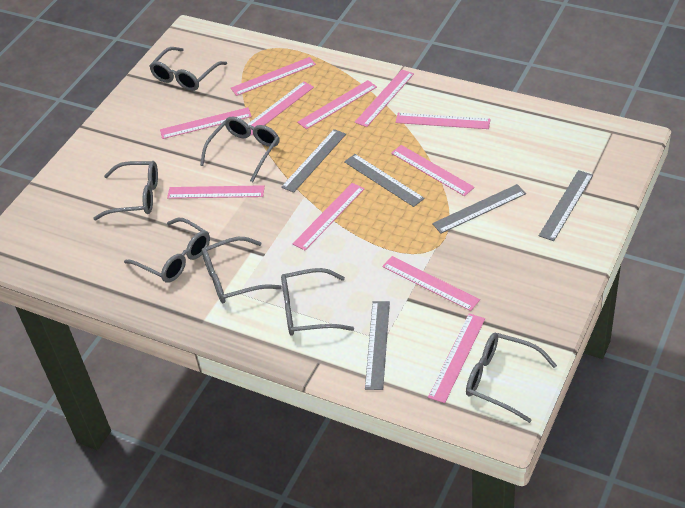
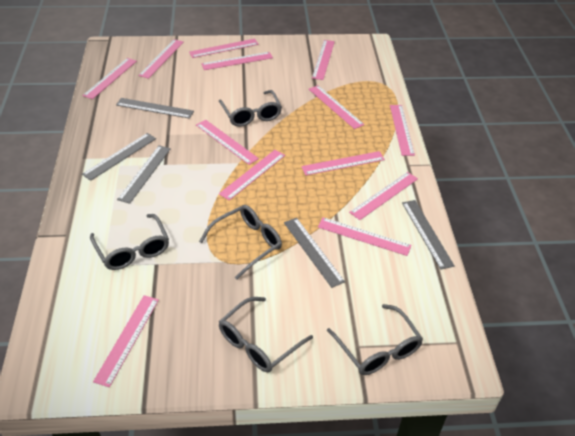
grey glasses: 7 -> 5
pink ruler: 11 -> 13

